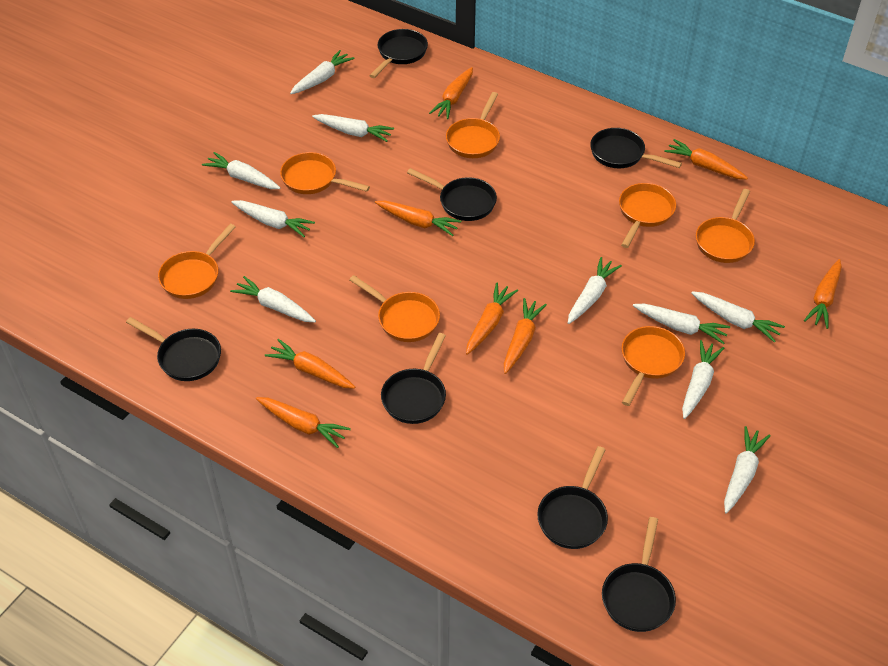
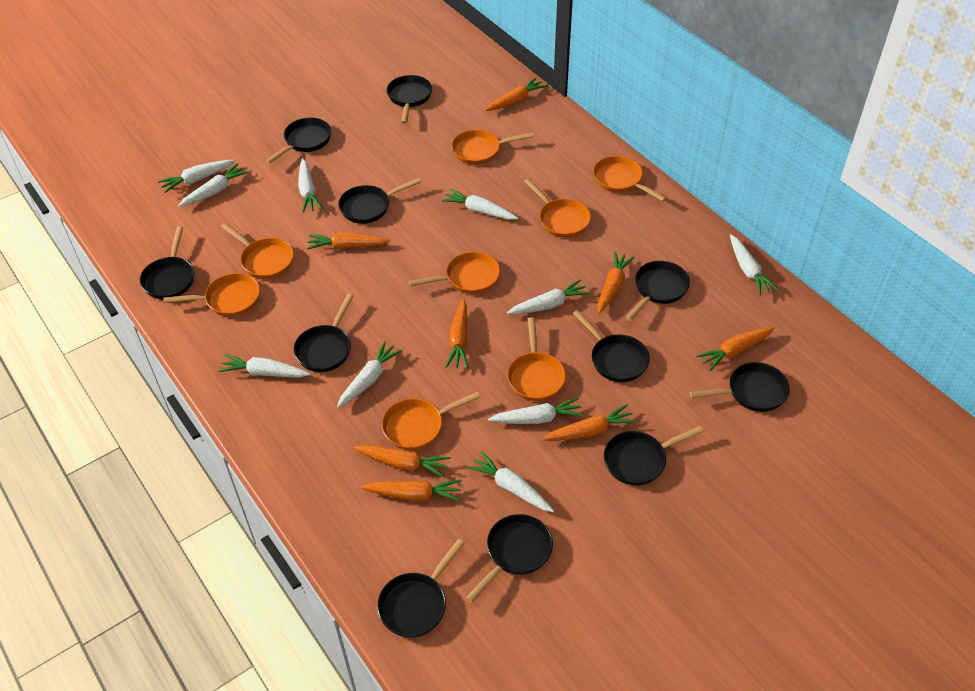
black pan: 7 -> 11
orange pan: 7 -> 8

